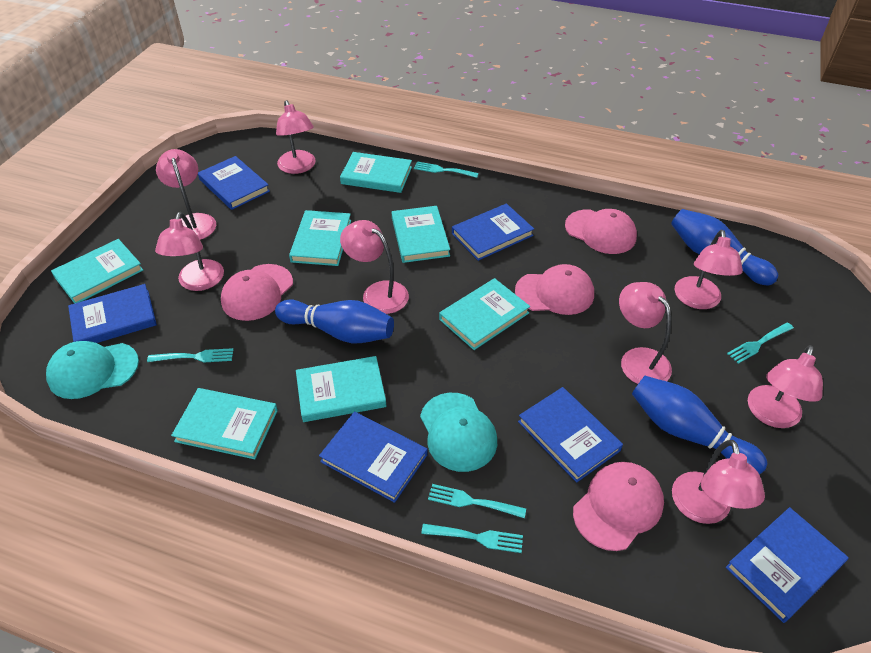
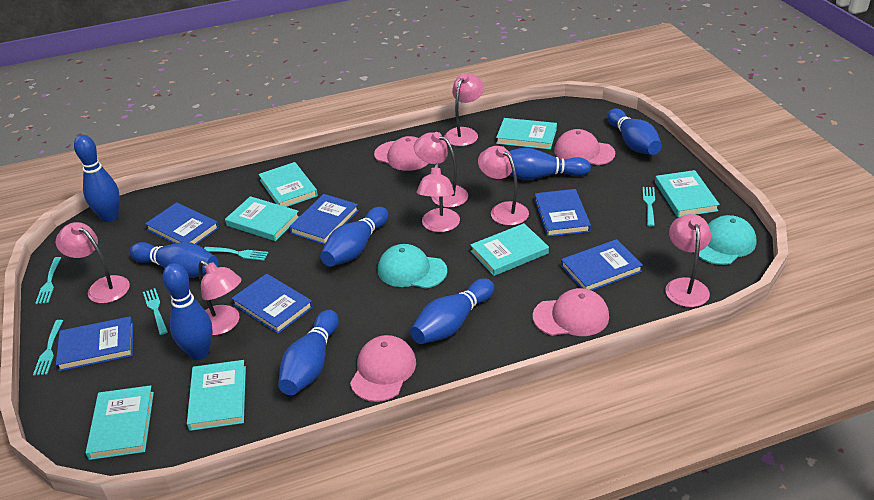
blue bowling pin: 3 -> 8
pink lamp: 8 -> 7

